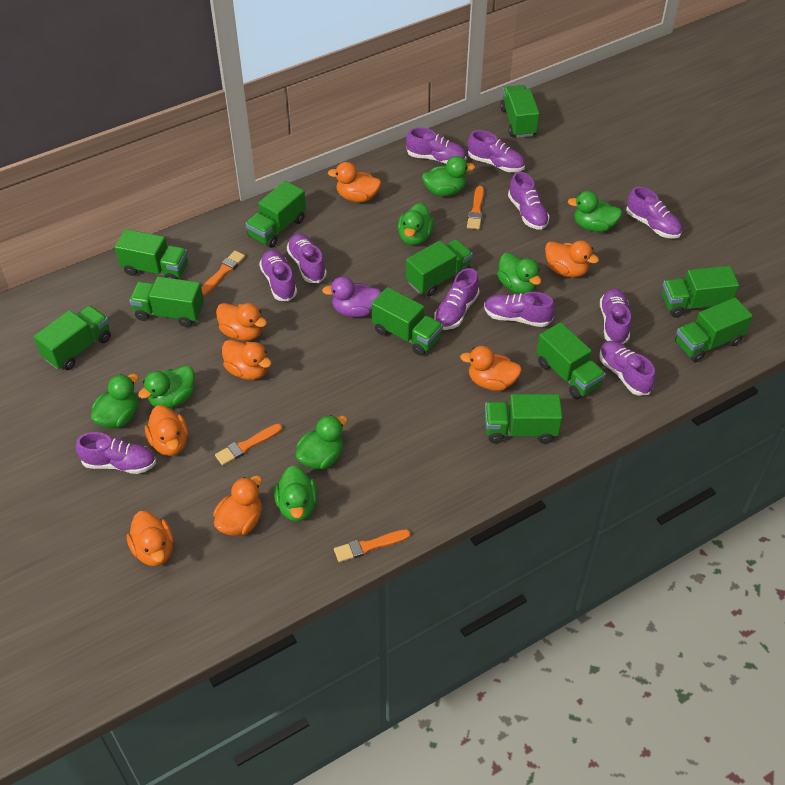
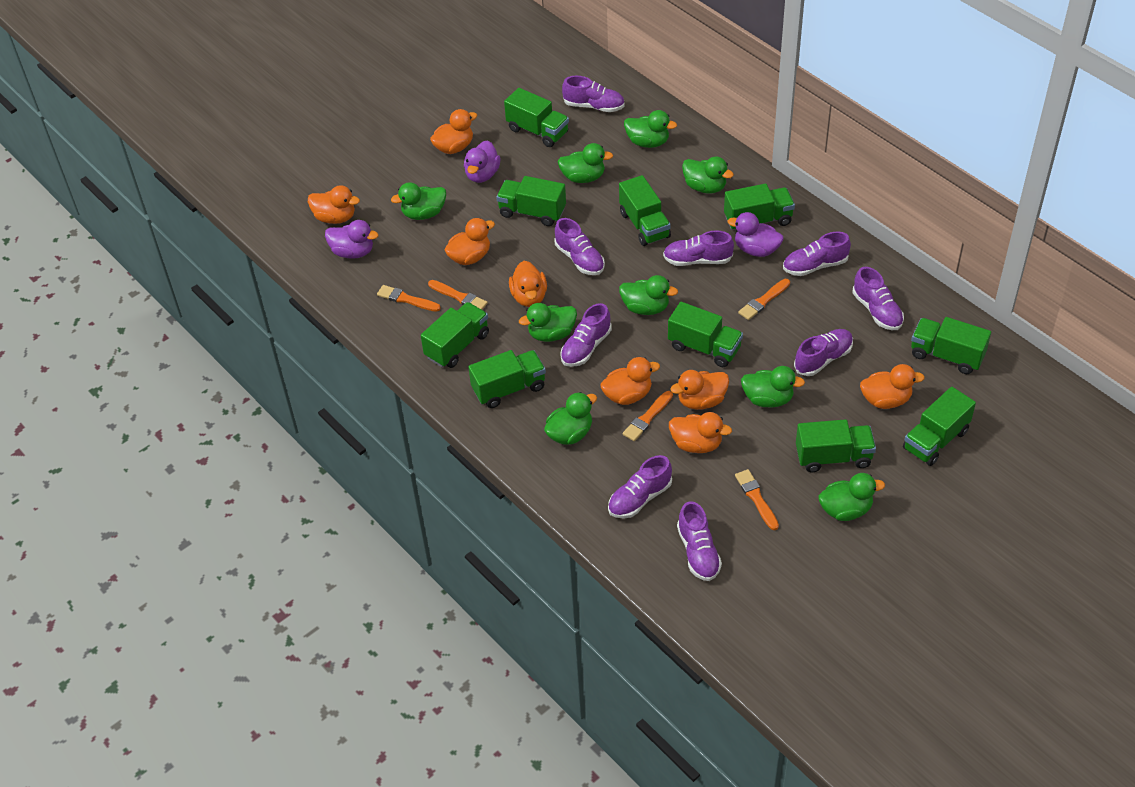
green duck: 8 -> 9
green truck: 11 -> 10
orange brush: 4 -> 5
purple duck: 1 -> 3
purple shoe: 11 -> 9

